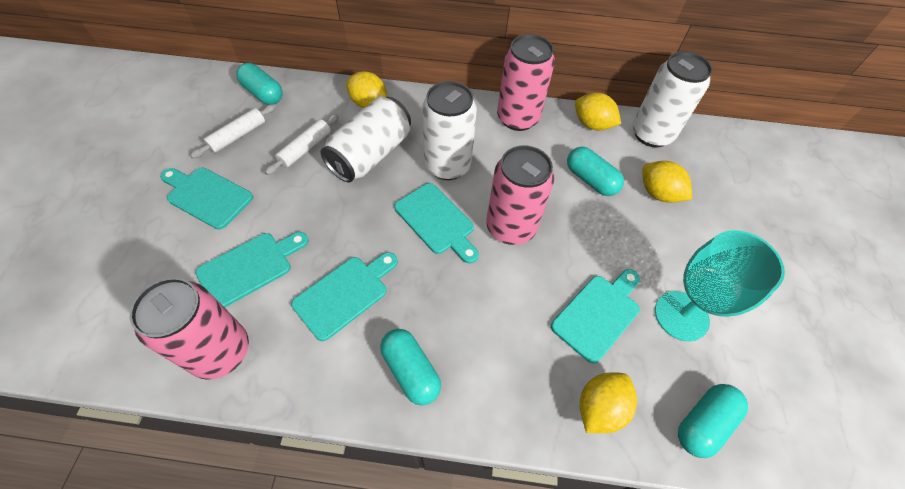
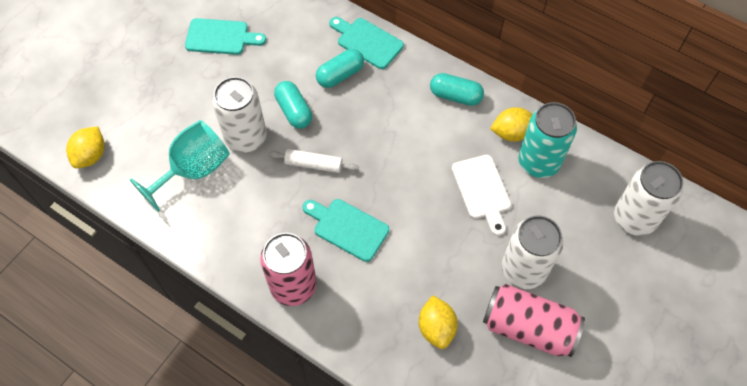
pink can: 3 -> 2
turquoise can: 0 -> 1
turquoise capsule: 4 -> 3
turquoise cutting board: 5 -> 3
white cutting board: 0 -> 1
white rolling pin: 2 -> 1
yellow lemon: 4 -> 3

